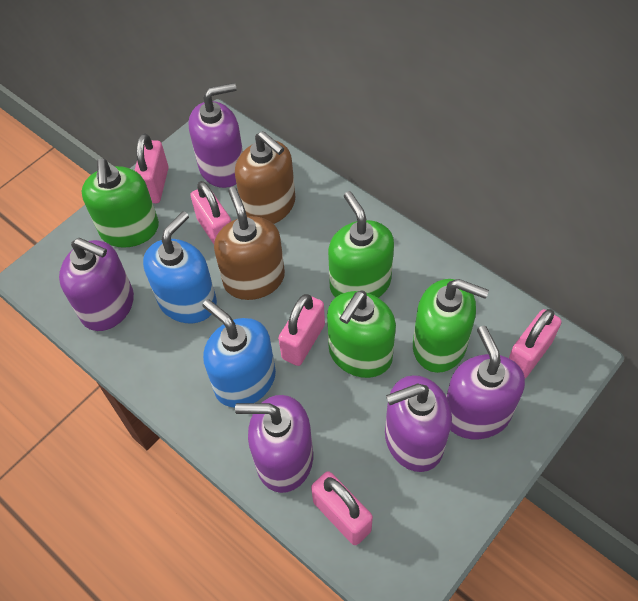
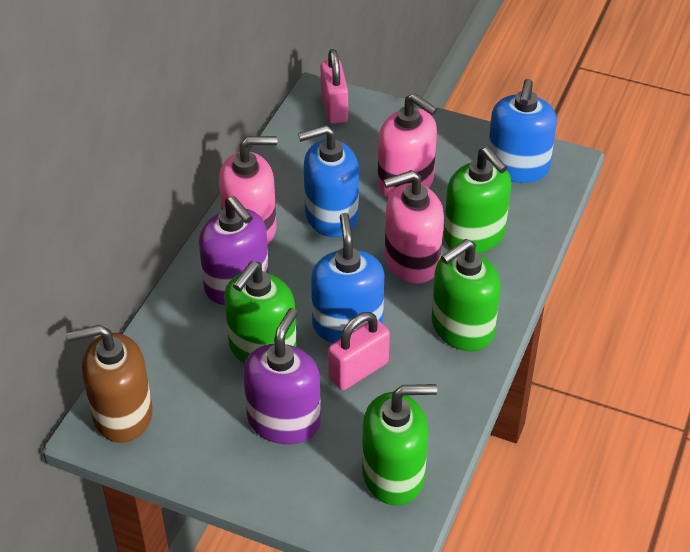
blue soap dispenser: 2 -> 3
brown soap dispenser: 2 -> 1
pink padlock: 5 -> 2
pink soap dispenser: 0 -> 3
purple soap dispenser: 5 -> 2

